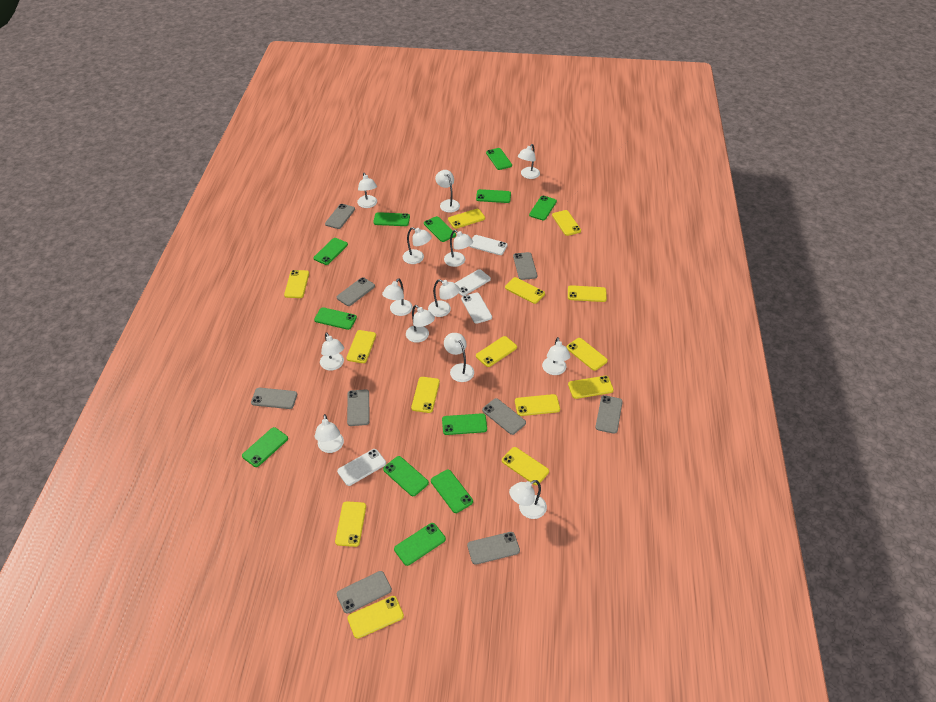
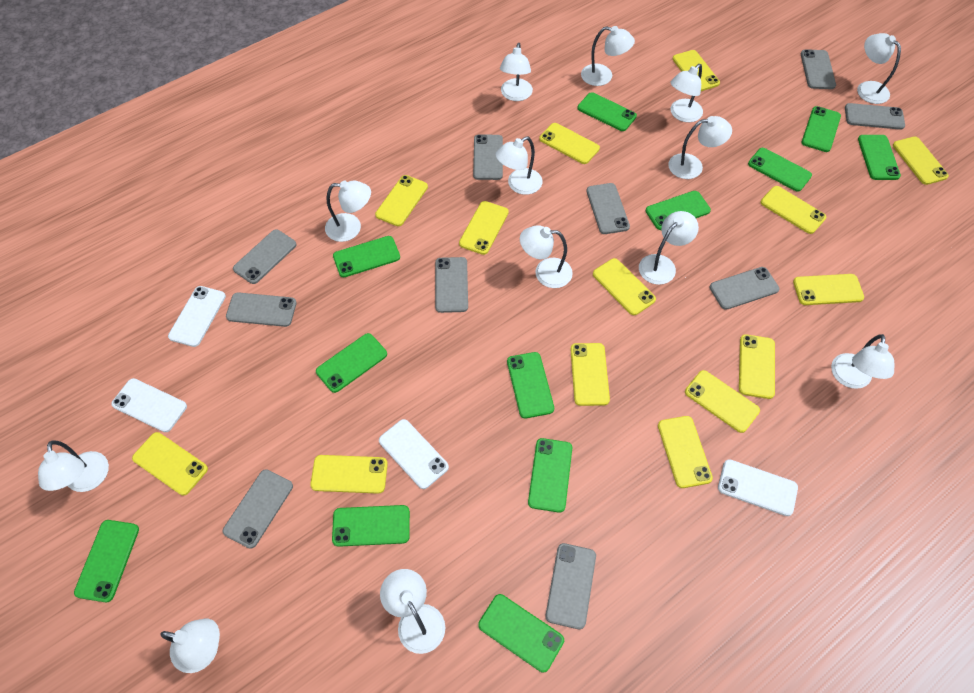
grey phone: 9 -> 10

